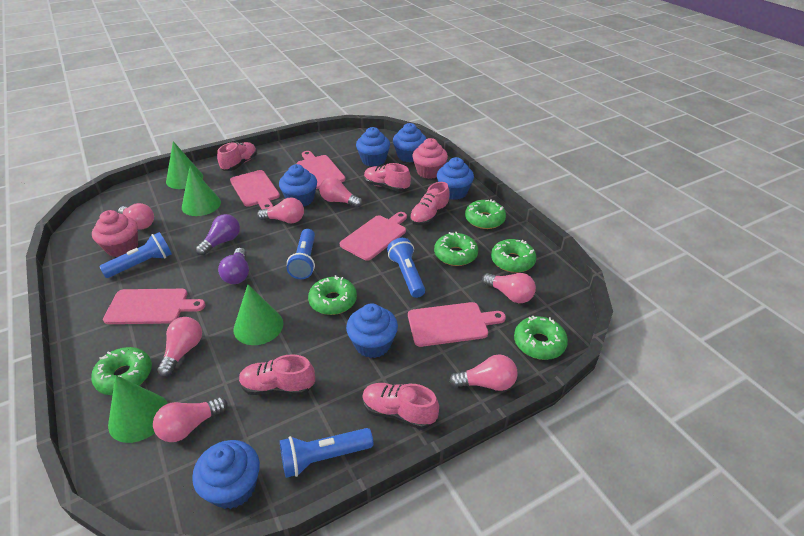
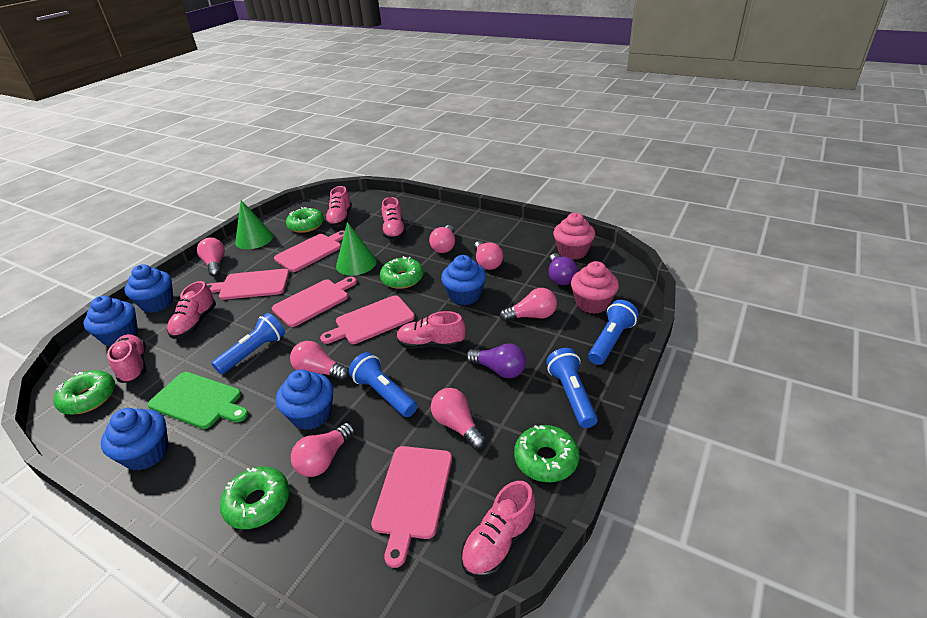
blue cupcake: 6 -> 5
green cone: 4 -> 2
green cutting board: 0 -> 1
green donut: 6 -> 5
pink shoe: 5 -> 6

